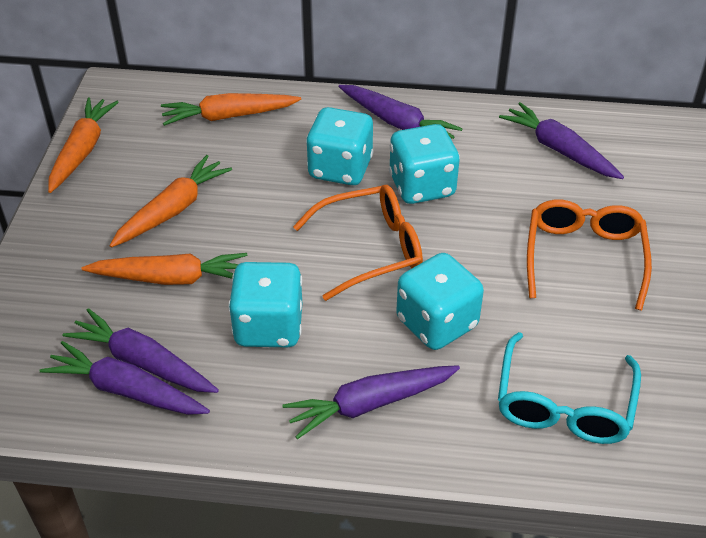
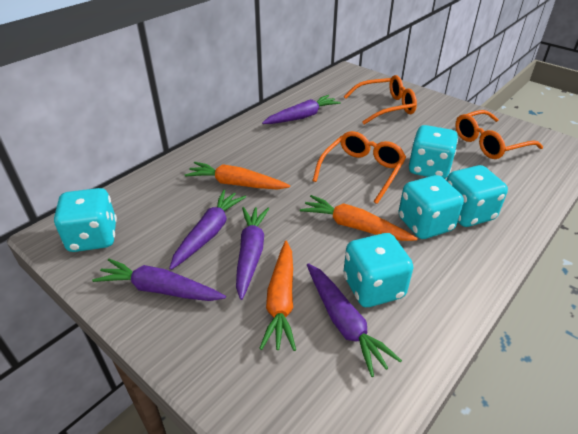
orange carrot: 4 -> 3
orange glasses: 2 -> 3
turquoise dice: 4 -> 5
turquoise glasses: 1 -> 0

